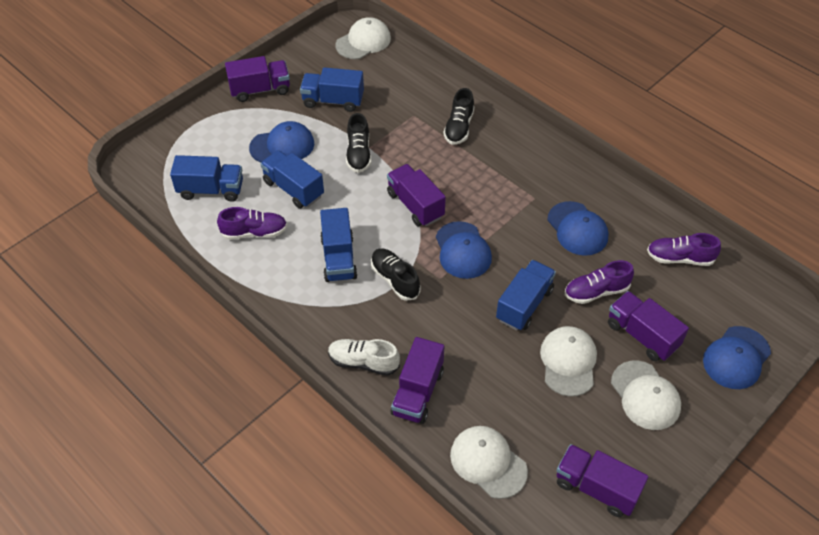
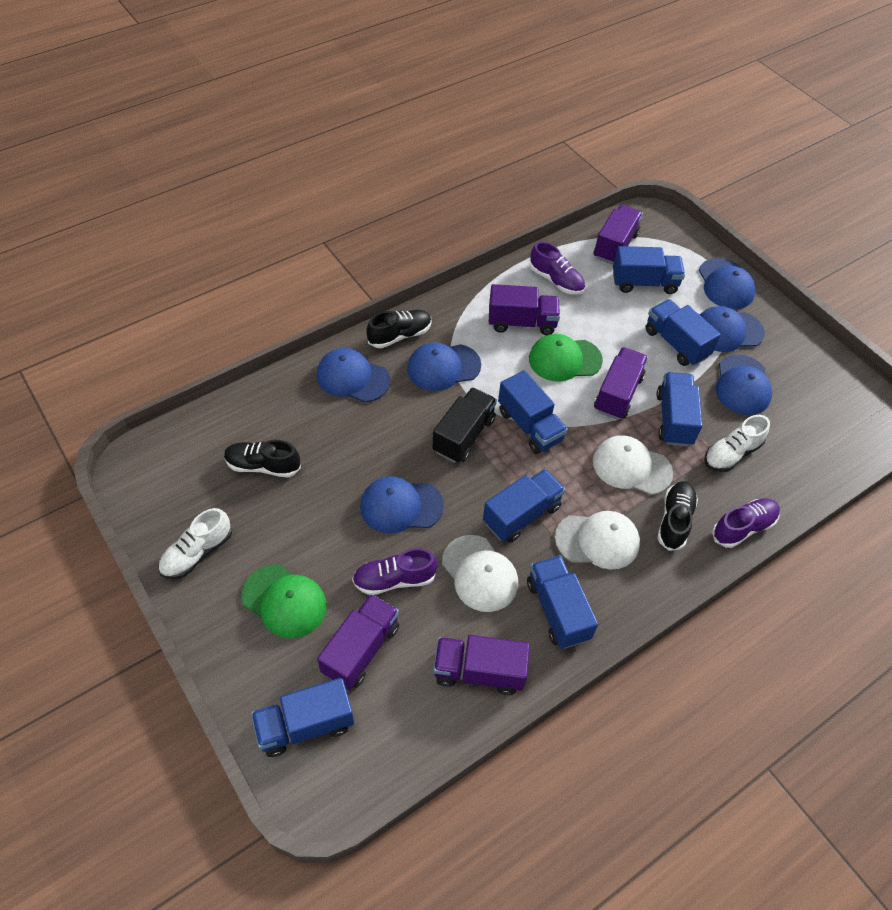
black truck: 0 -> 1
blue cap: 4 -> 6
blue truck: 5 -> 7
green cap: 0 -> 2
white cap: 4 -> 3
white shoe: 1 -> 2

